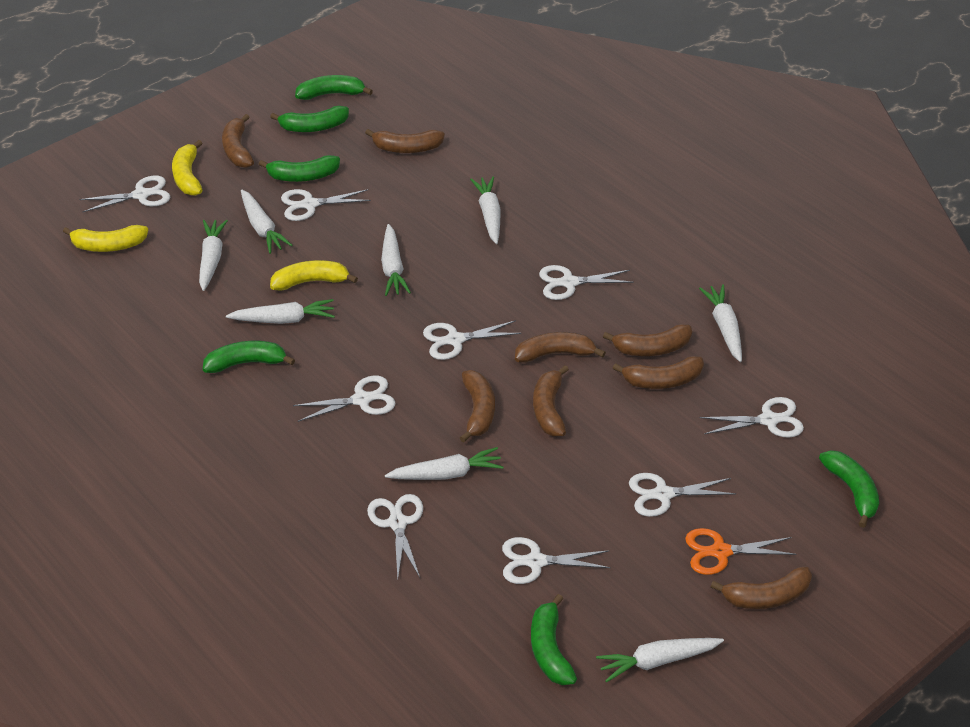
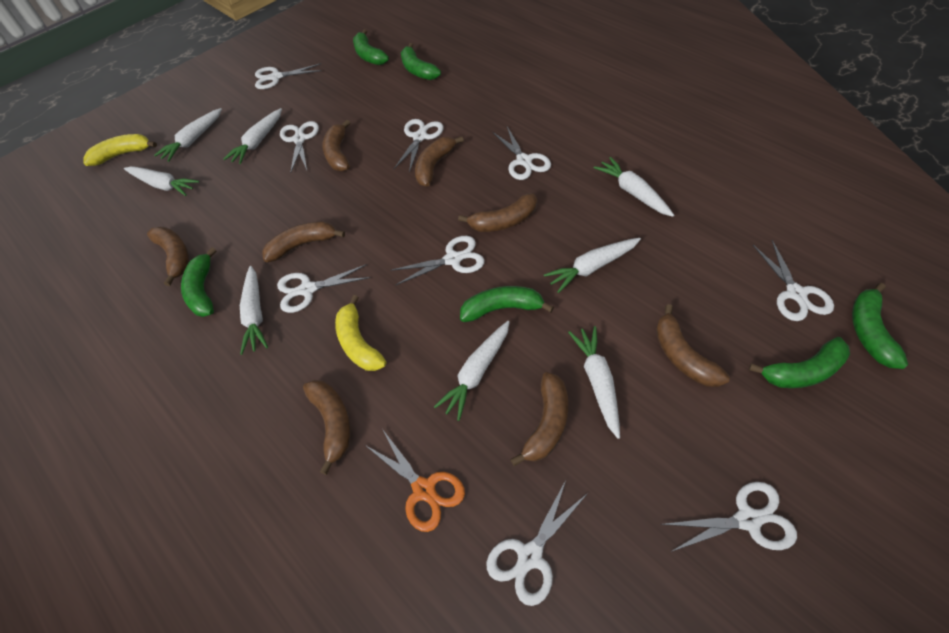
yellow banana: 3 -> 2

